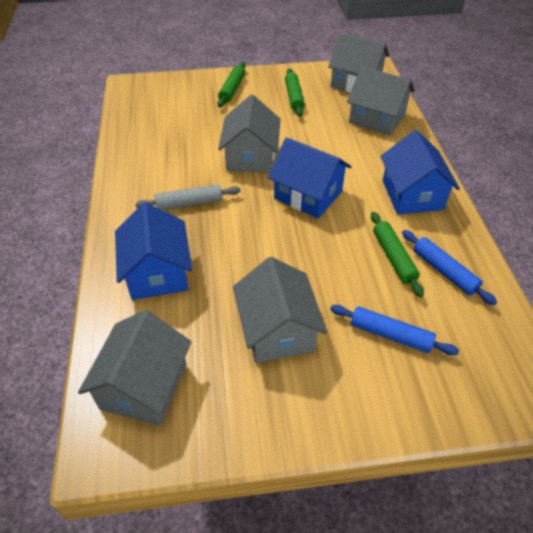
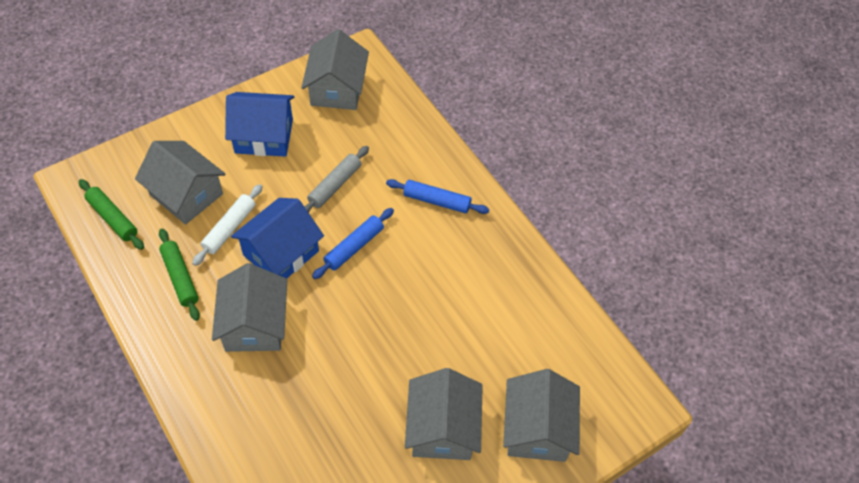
blue house: 3 -> 2
green rolling pin: 3 -> 2
white rolling pin: 0 -> 1

